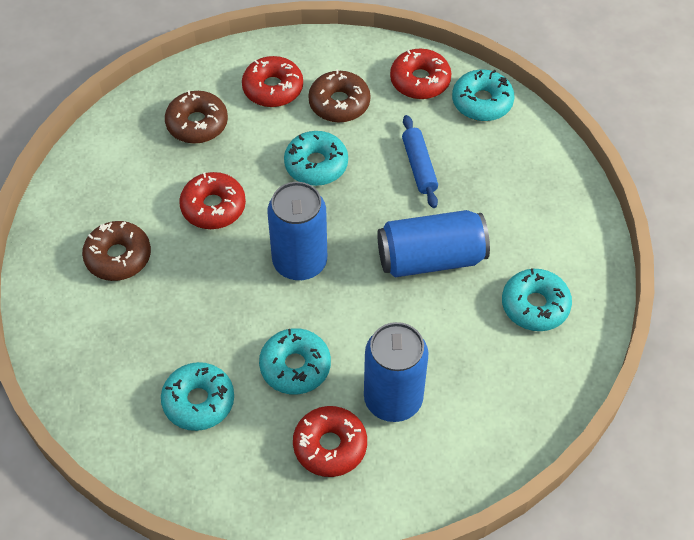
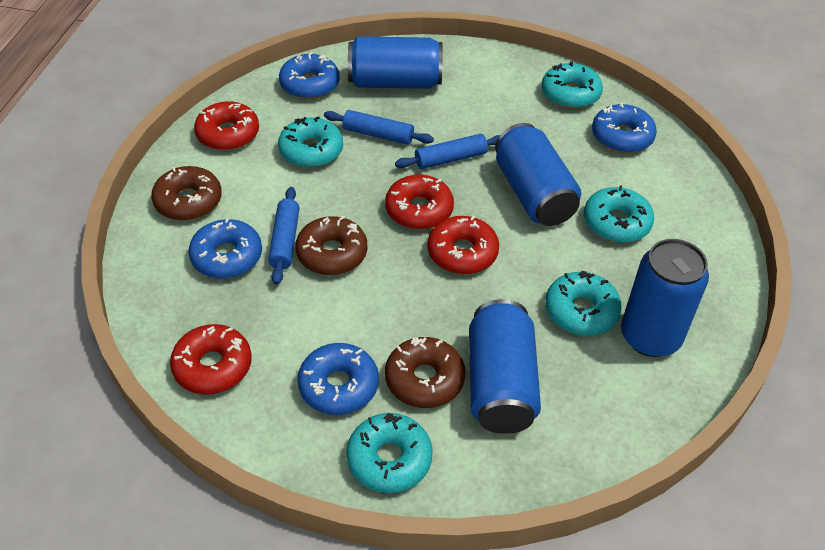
blue can: 3 -> 4
blue donut: 0 -> 4
blue rolling pin: 1 -> 3

